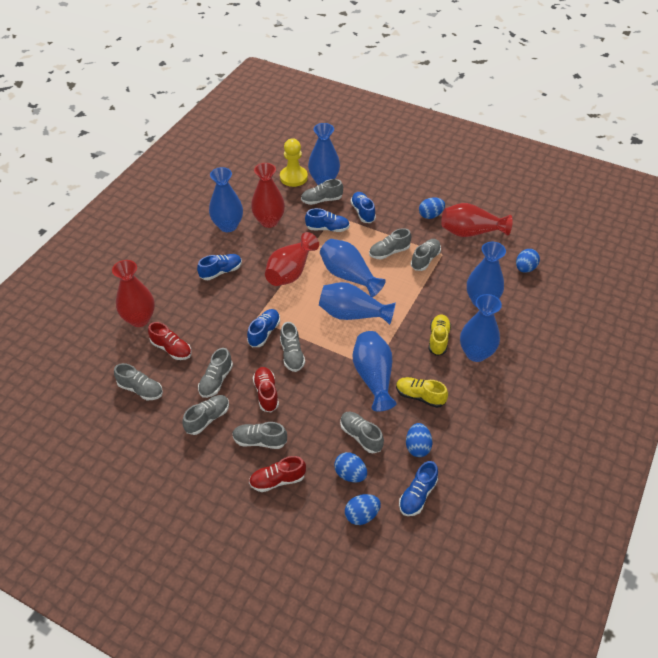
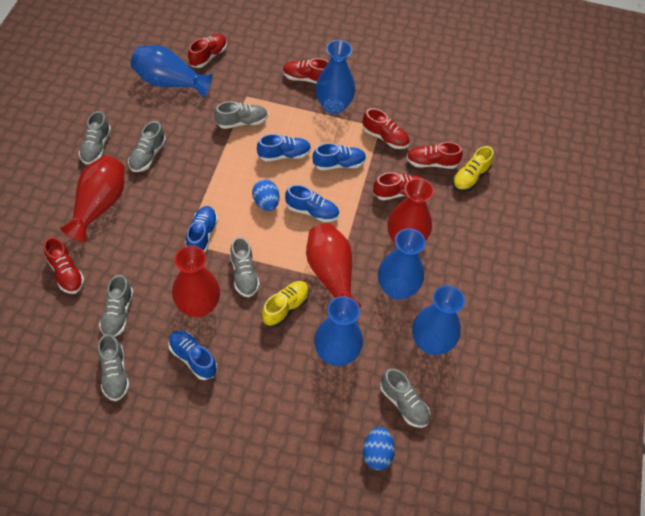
blue egg: 5 -> 2
blue vase: 7 -> 5
grey shoe: 9 -> 7
red shoe: 3 -> 6
yellow pawn: 1 -> 0

